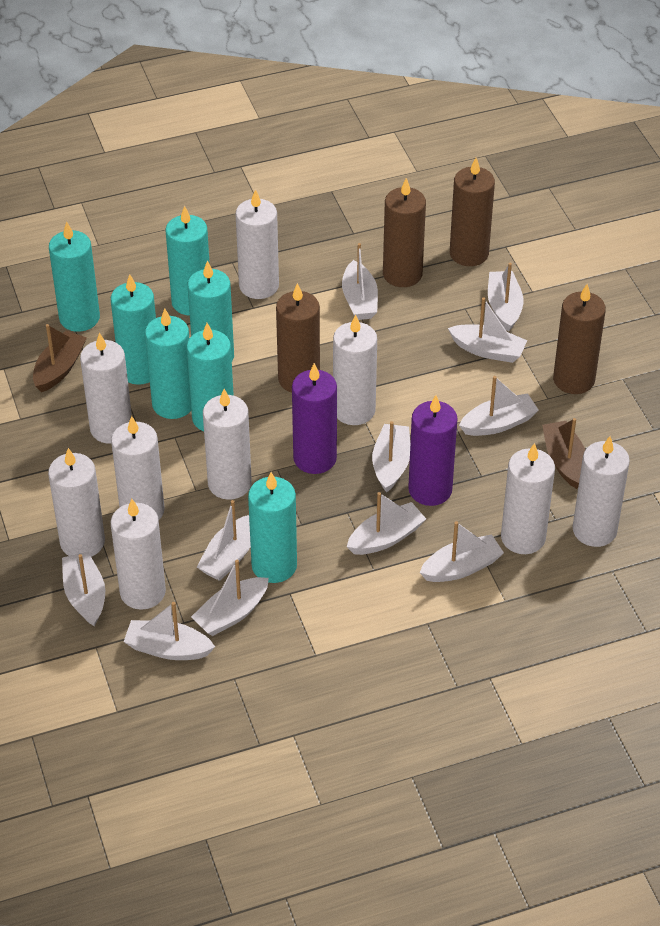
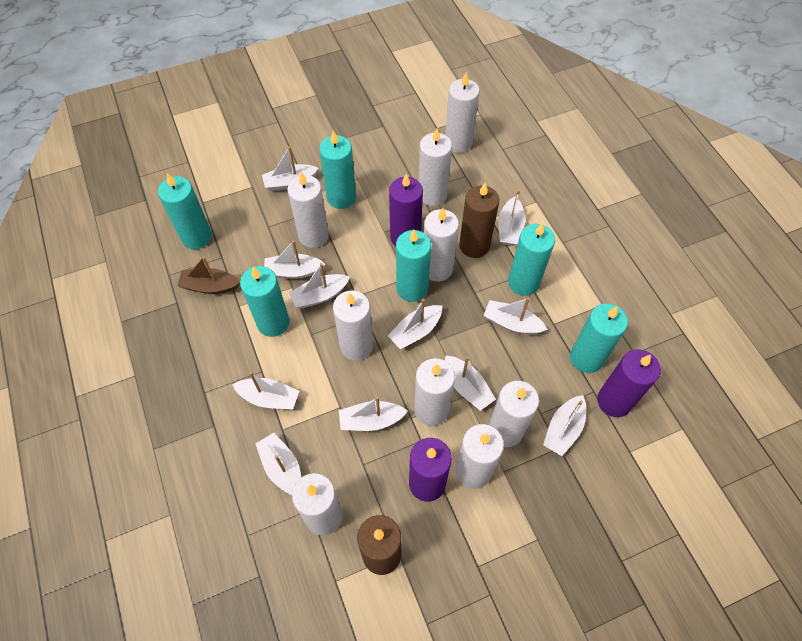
brown boat: 2 -> 1
brown candle: 4 -> 2
purple candle: 2 -> 3
turquoise candle: 7 -> 6

